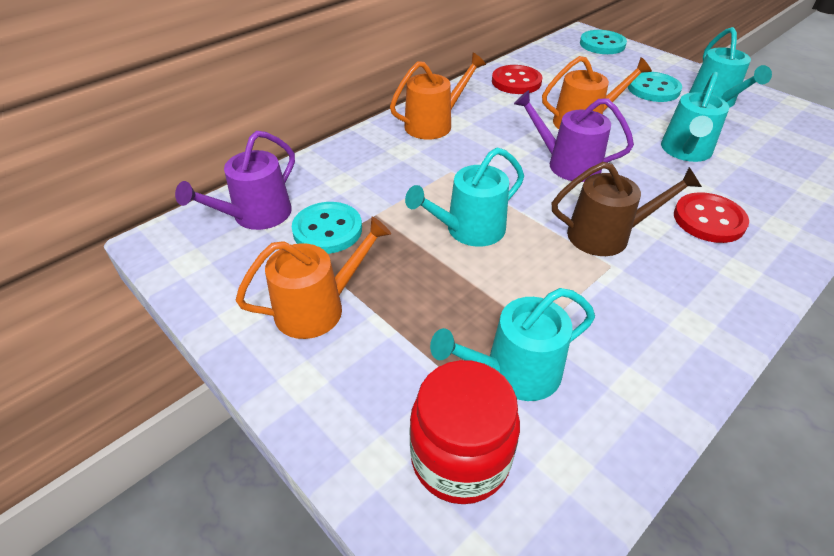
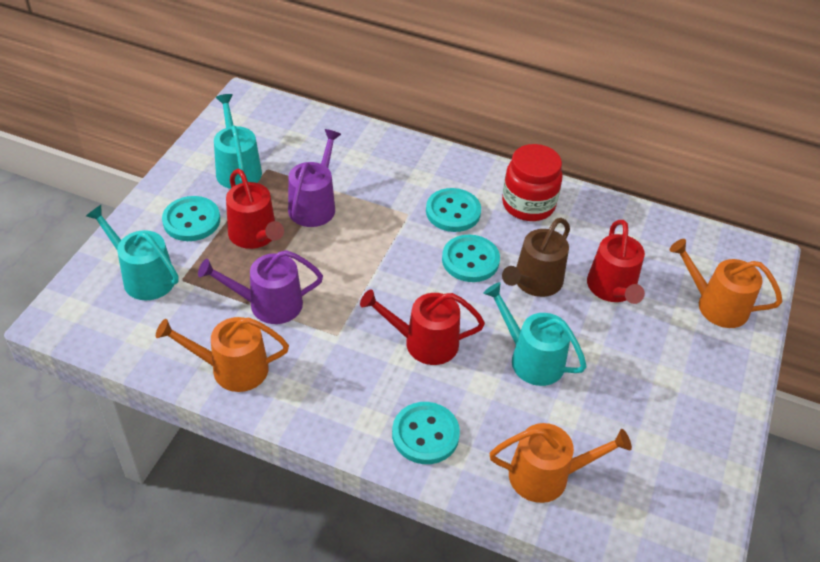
red button: 2 -> 0
red watering can: 0 -> 3
turquoise button: 3 -> 4
turquoise watering can: 4 -> 3

